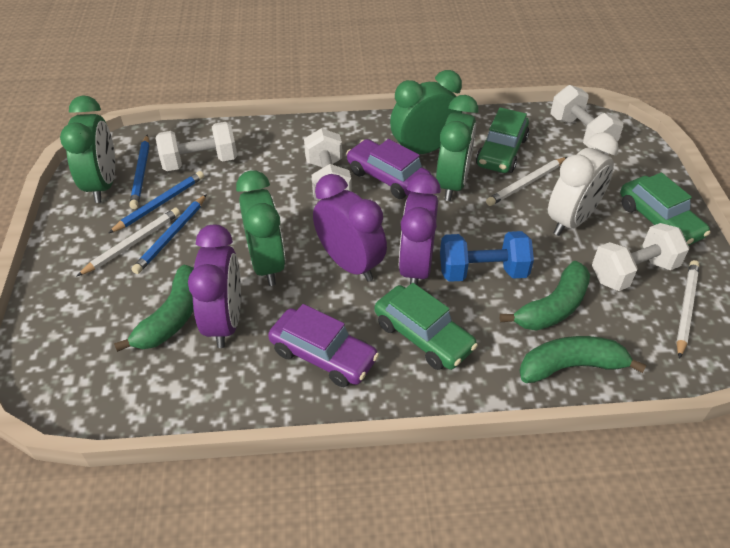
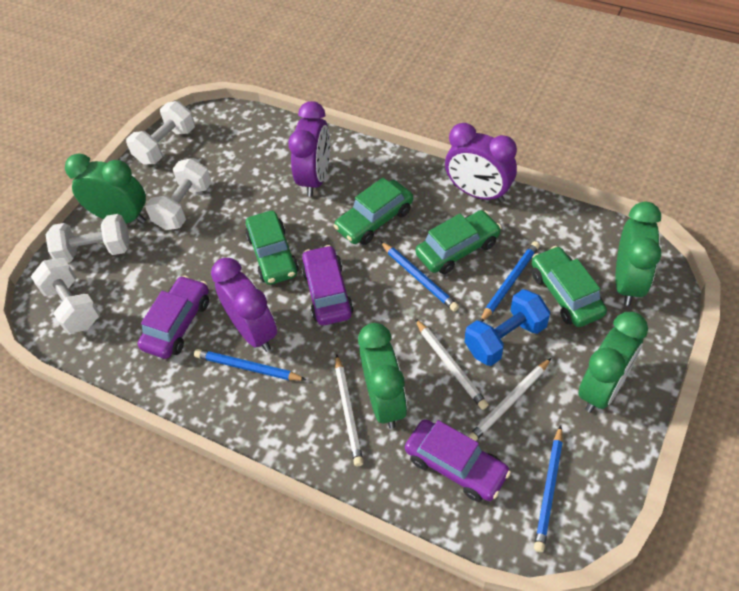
blue pencil: 3 -> 4
green banana: 3 -> 0
green car: 3 -> 4
purple car: 2 -> 3
white clock: 1 -> 0

